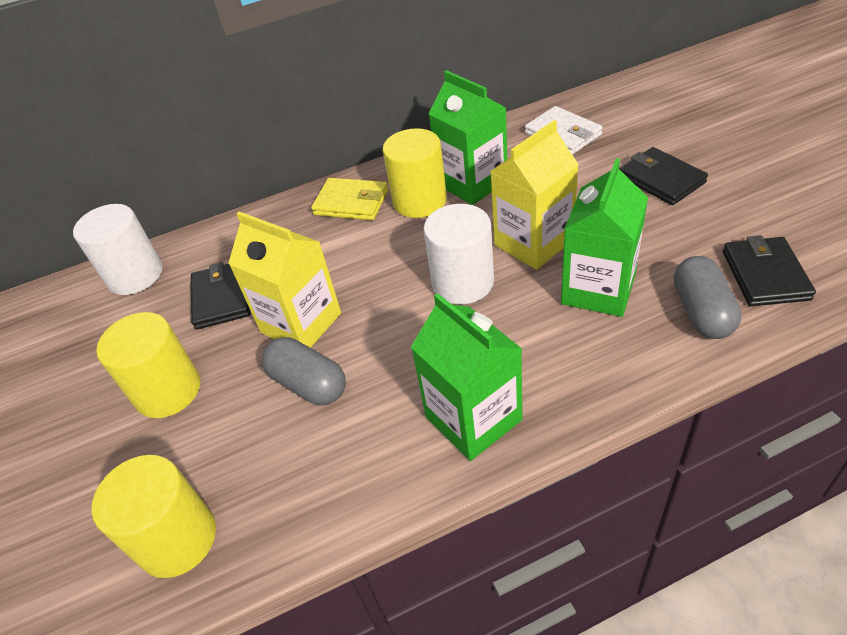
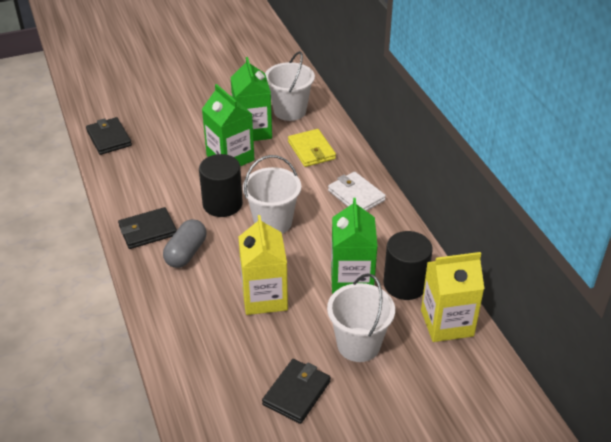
black cylinder: 0 -> 2
grey capsule: 2 -> 1
white bucket: 0 -> 3
white cylinder: 2 -> 0
yellow cylinder: 3 -> 0

